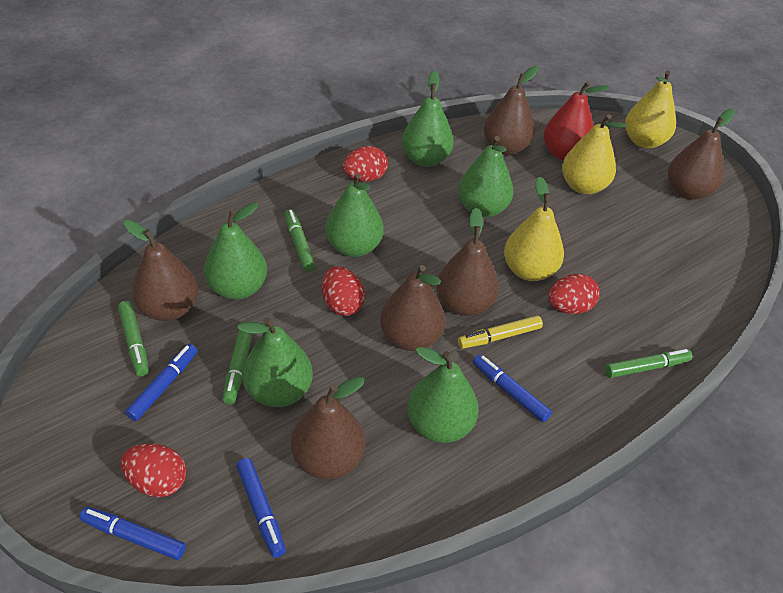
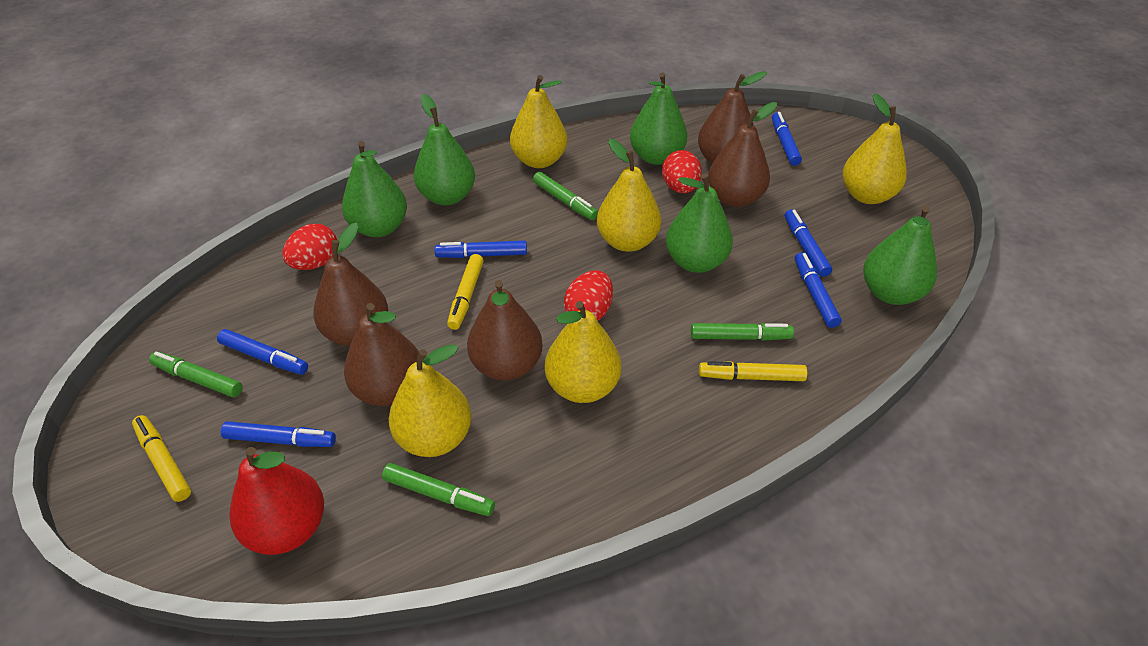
blue marker: 4 -> 6
brown pear: 6 -> 5
green pear: 6 -> 5
red egg: 4 -> 3
yellow marker: 1 -> 3
yellow pear: 3 -> 5

